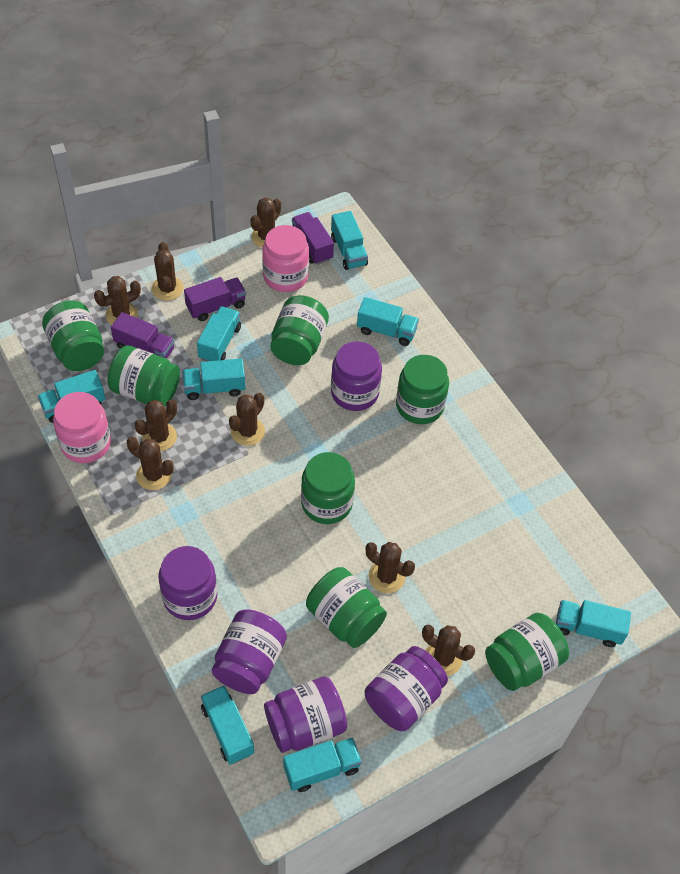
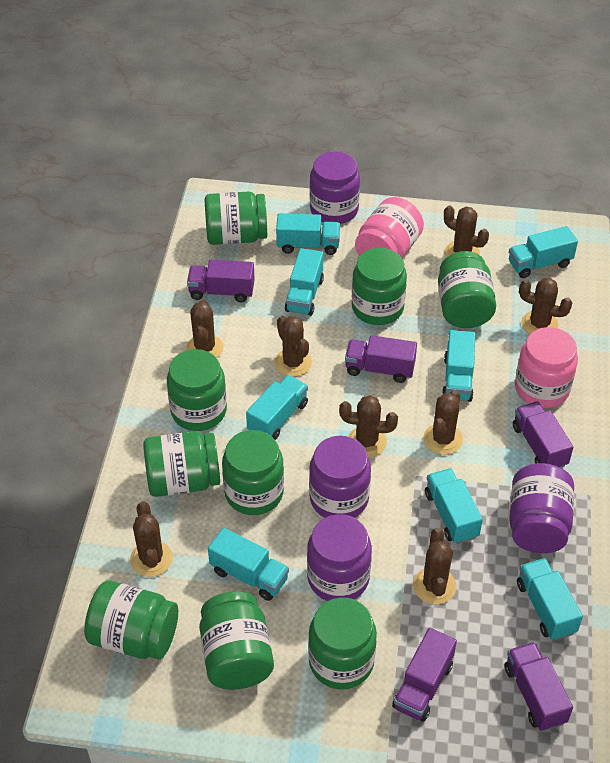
green jar: 7 -> 9
purple jar: 5 -> 4
purple truck: 3 -> 5

